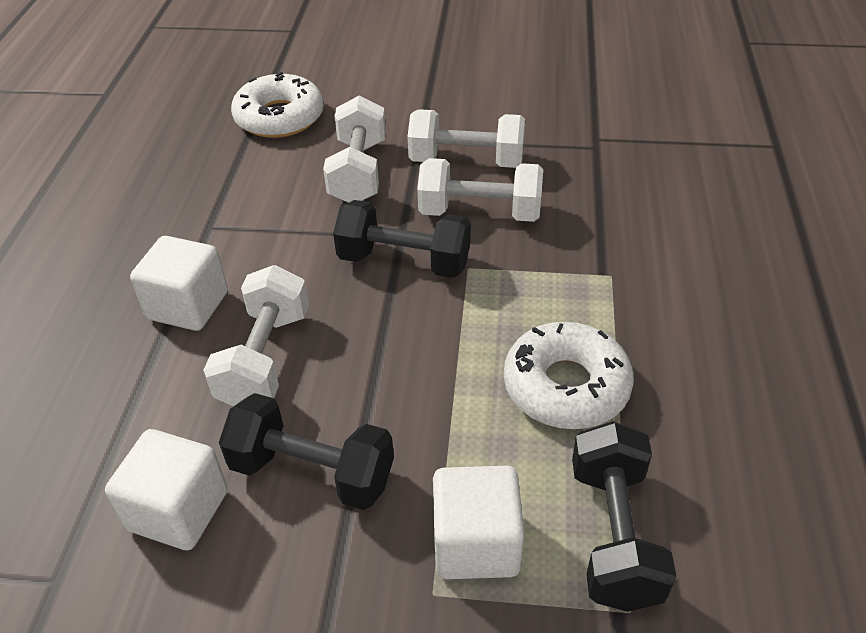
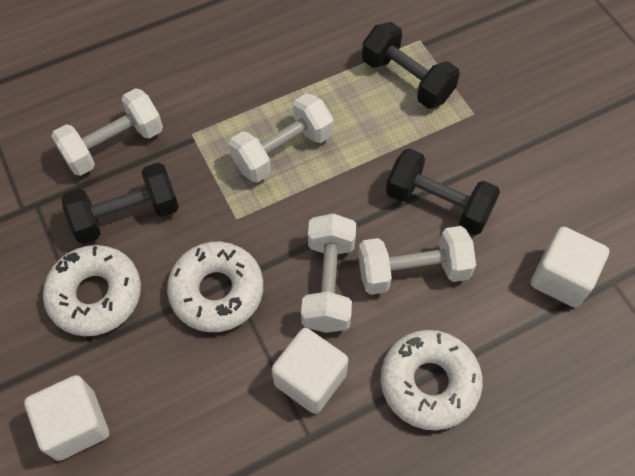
white donut: 2 -> 3

